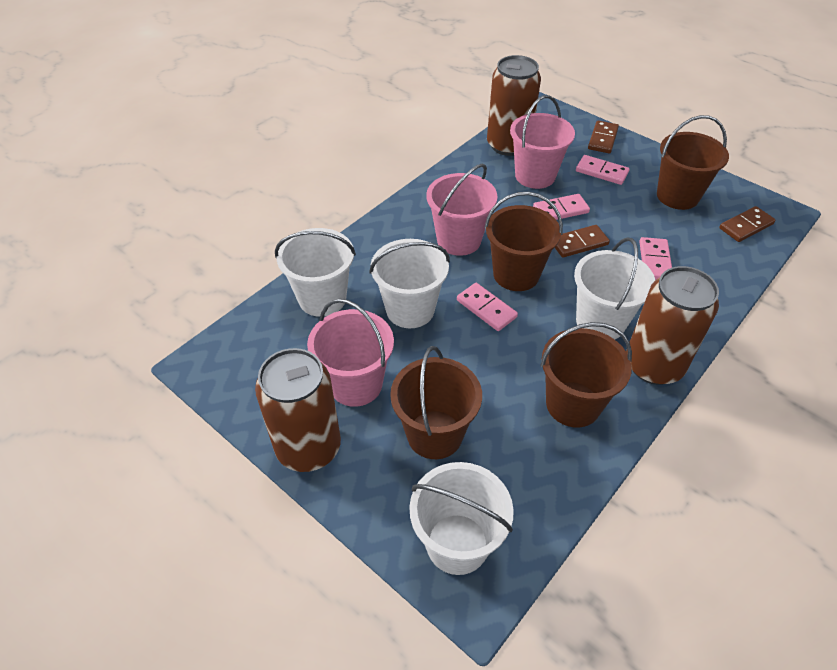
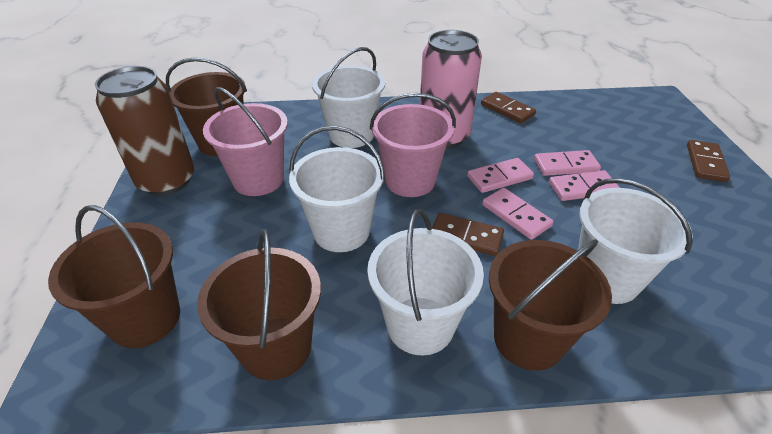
brown can: 3 -> 1
pink bucket: 3 -> 2
pink can: 0 -> 1

